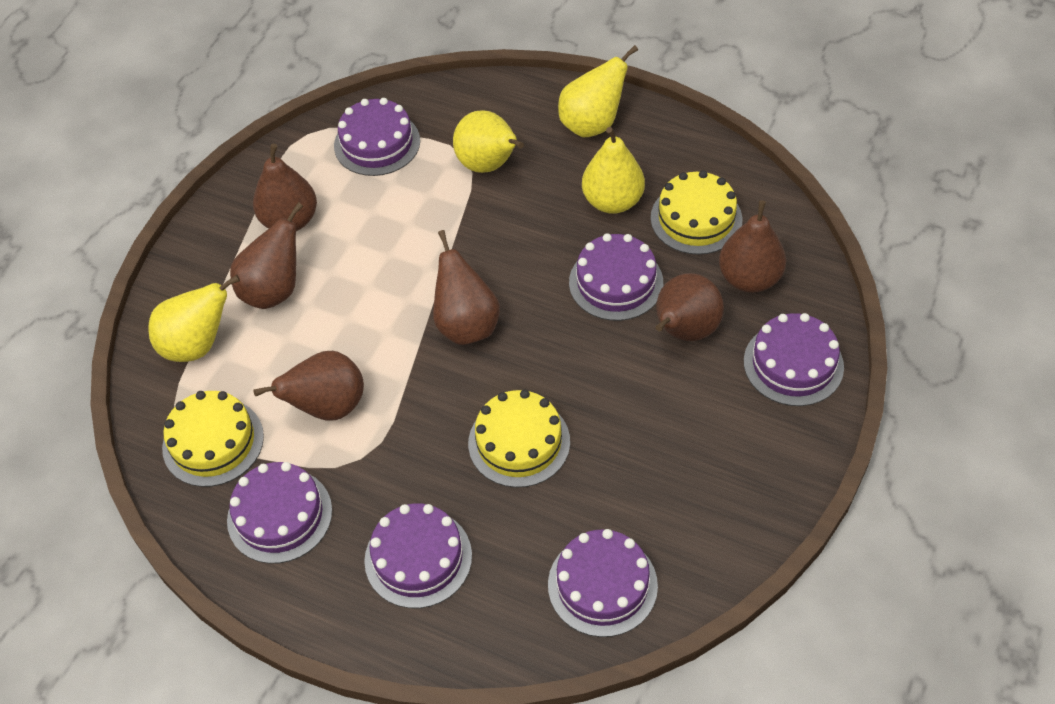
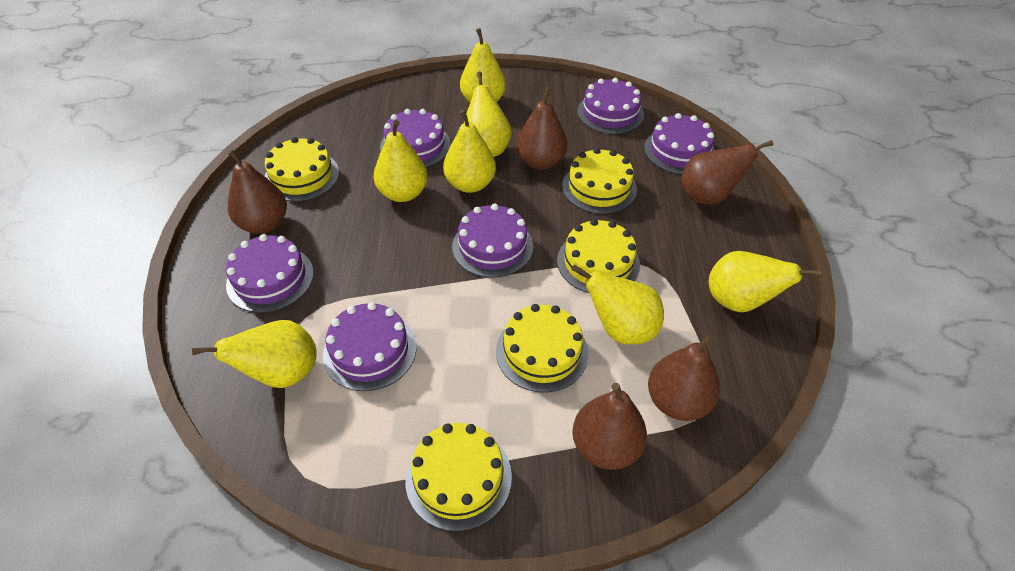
brown pear: 6 -> 5
yellow cake: 3 -> 5
yellow pear: 4 -> 7

